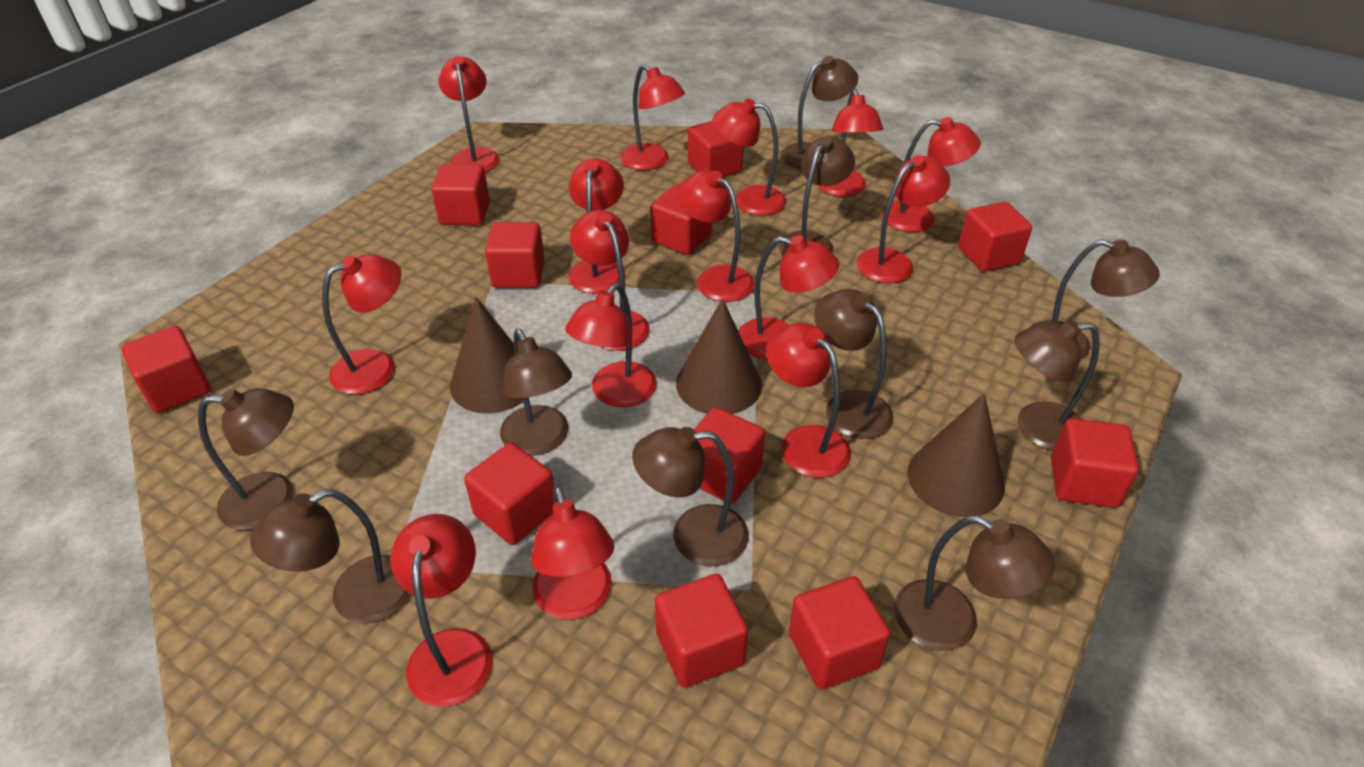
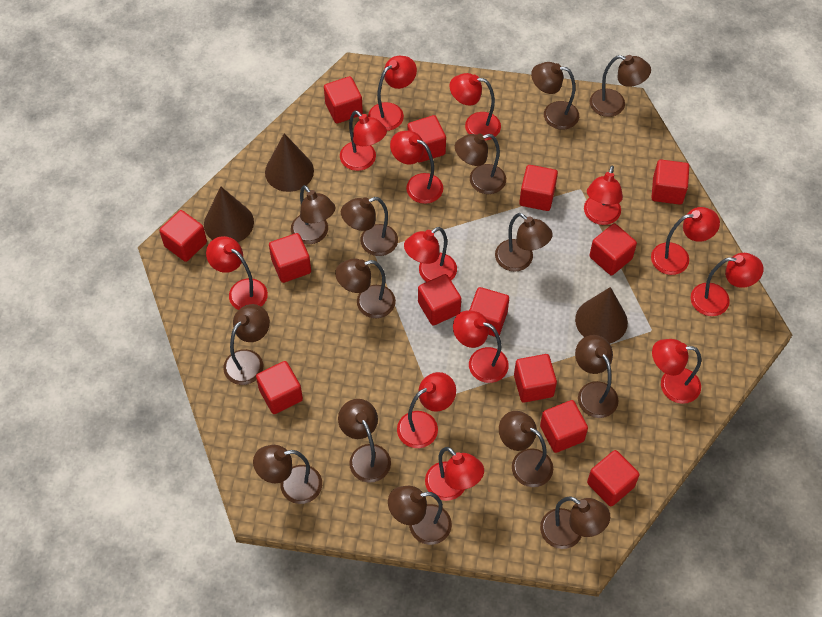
brown lamp: 10 -> 14
red cube: 11 -> 13
red lamp: 15 -> 13

